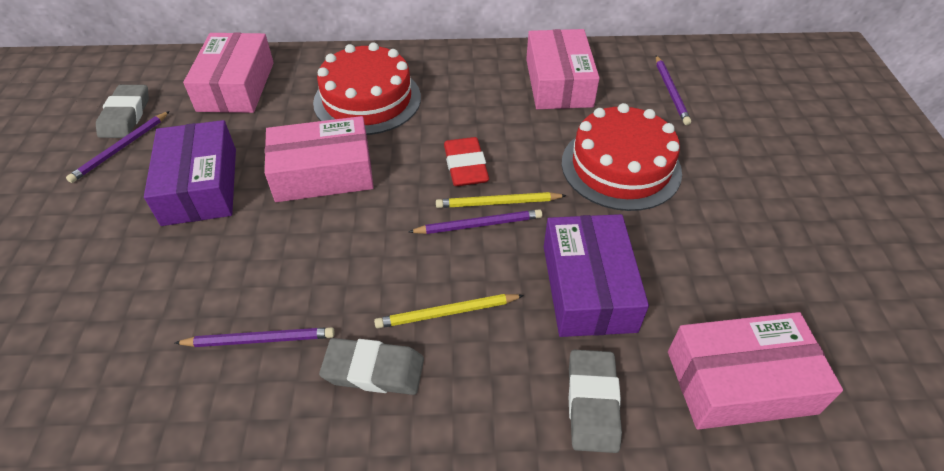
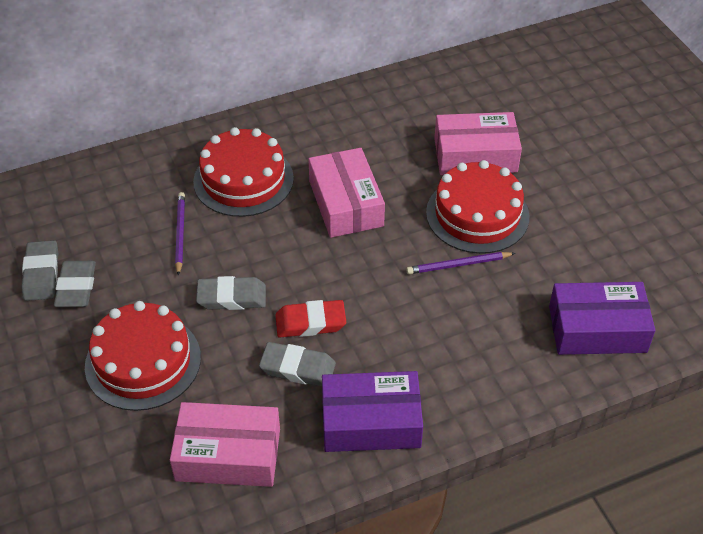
grey eraser: 3 -> 4
pink box: 4 -> 3
purple pencil: 4 -> 2
red cake: 2 -> 3
yellow pencil: 2 -> 0

